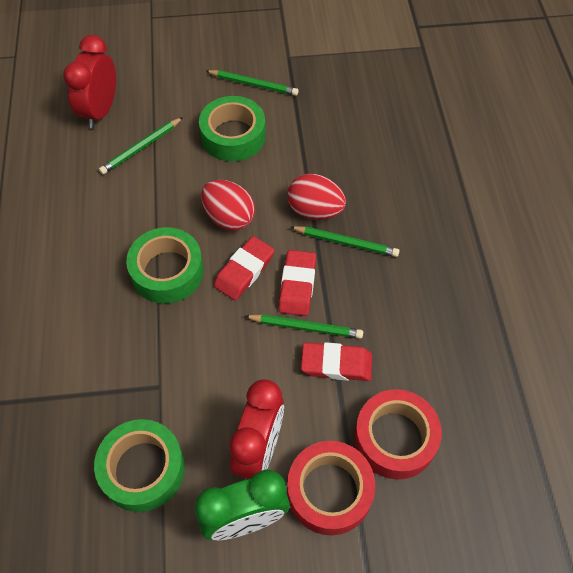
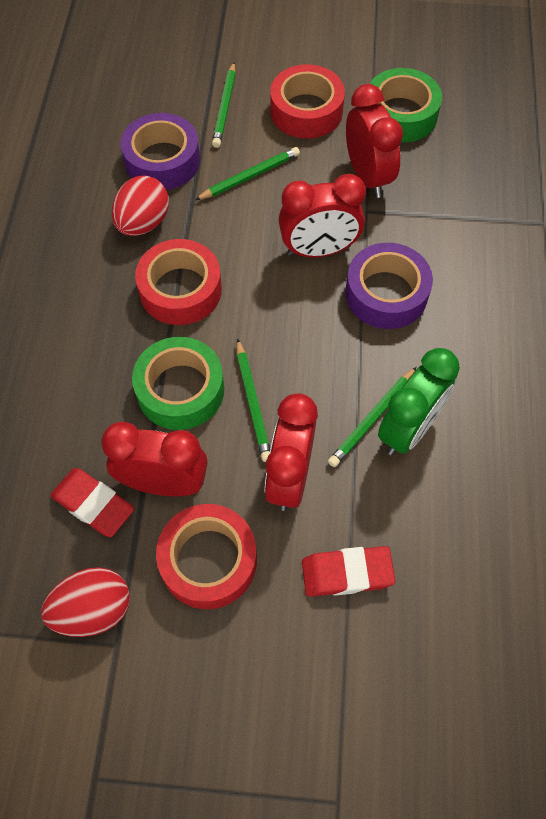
green tape: 3 -> 2
purple tape: 0 -> 2
red clock: 2 -> 4
red eraser: 3 -> 2
red tape: 2 -> 3

